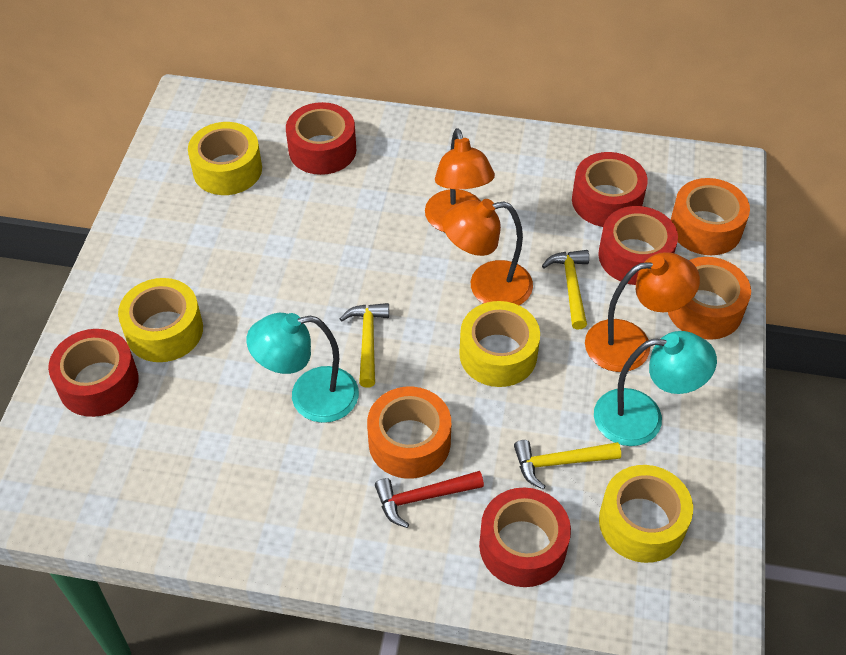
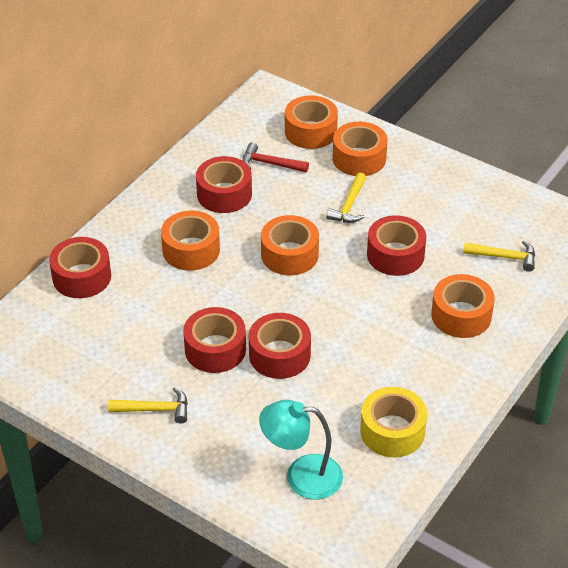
orange lamp: 3 -> 0
orange tape: 3 -> 5
turquoise lamp: 2 -> 1
yellow tape: 4 -> 1

